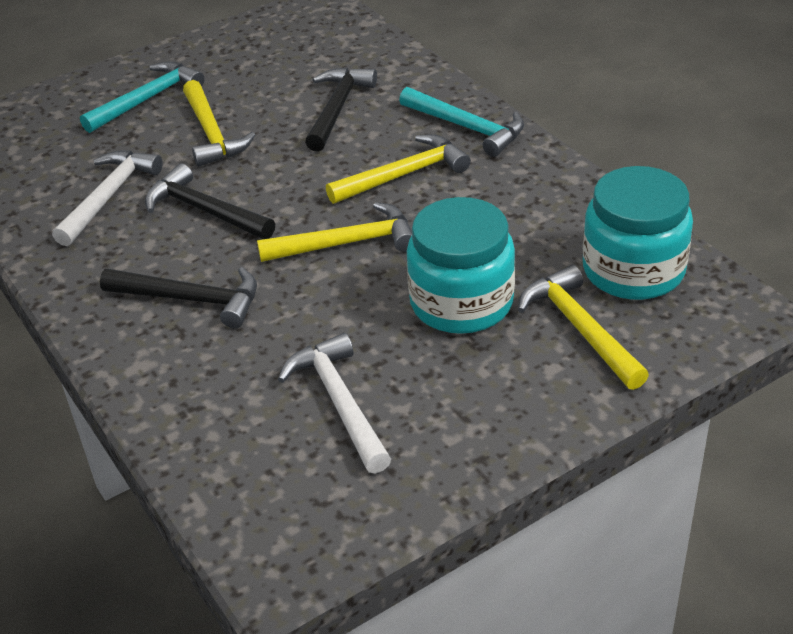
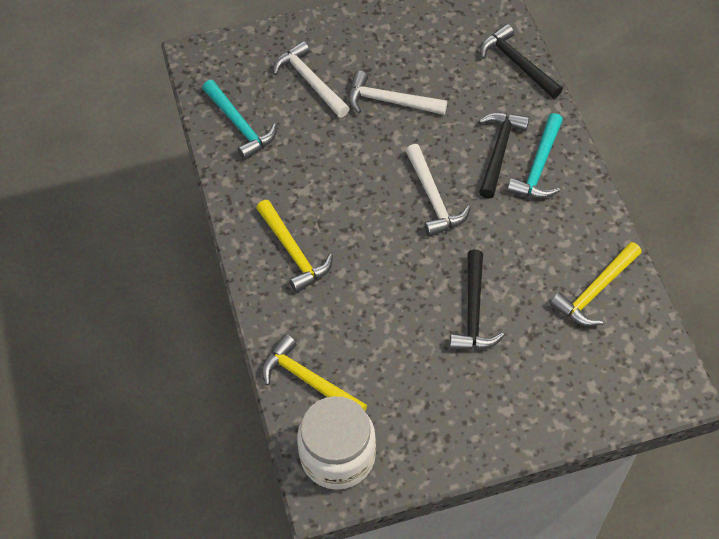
turquoise jar: 2 -> 0
white hammer: 2 -> 3
white jar: 0 -> 1
yellow hammer: 4 -> 3

